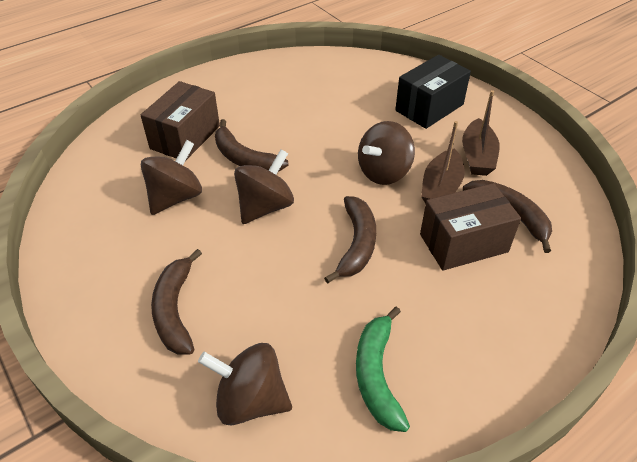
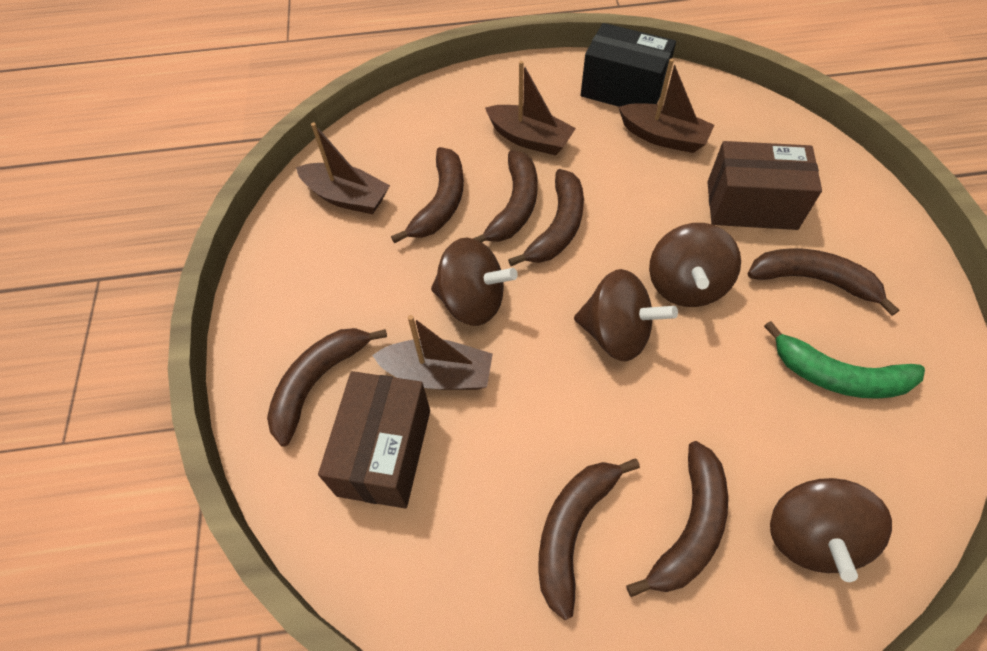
brown banana: 4 -> 7
brown boat: 2 -> 4

